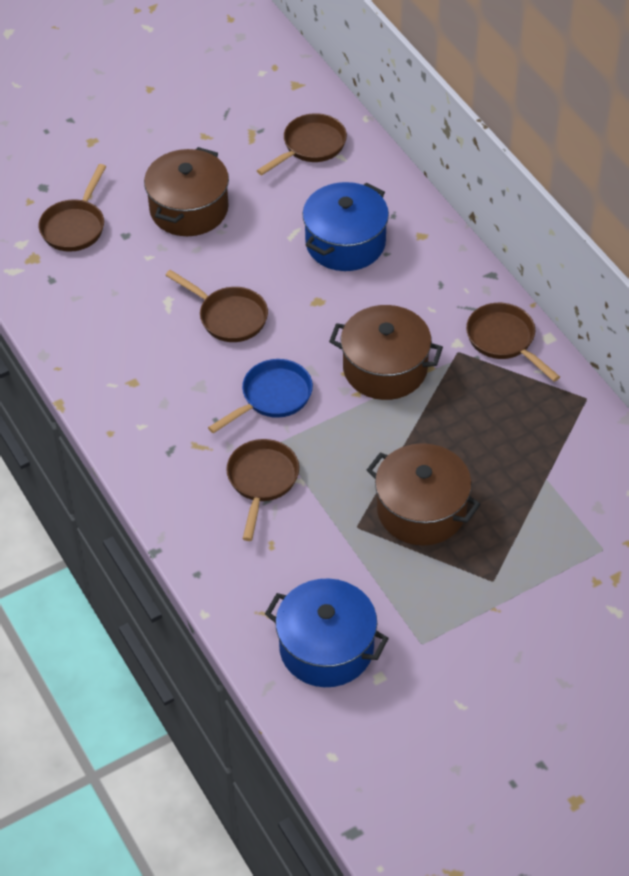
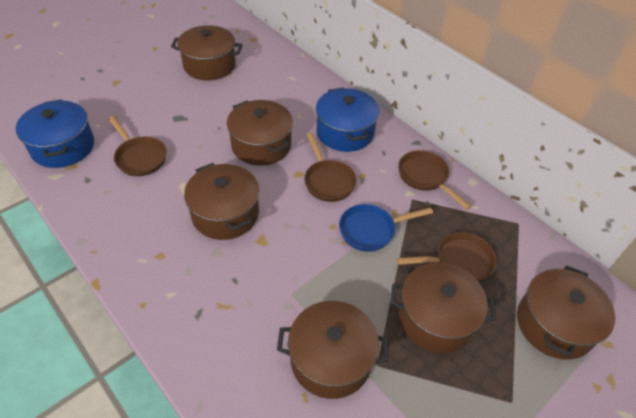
brown pan: 5 -> 4
brown pot: 3 -> 6

